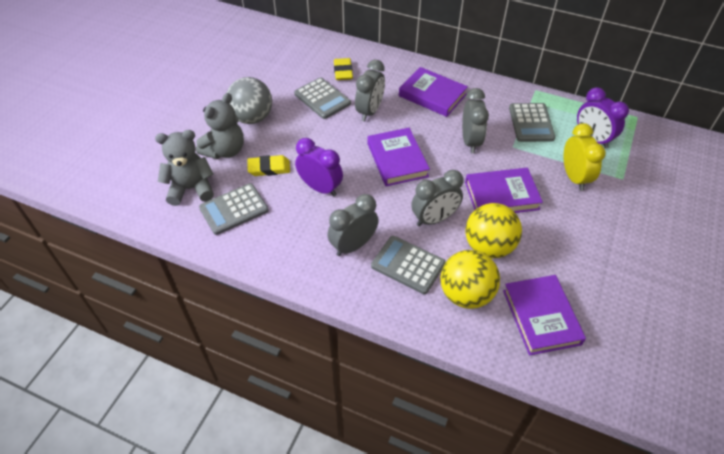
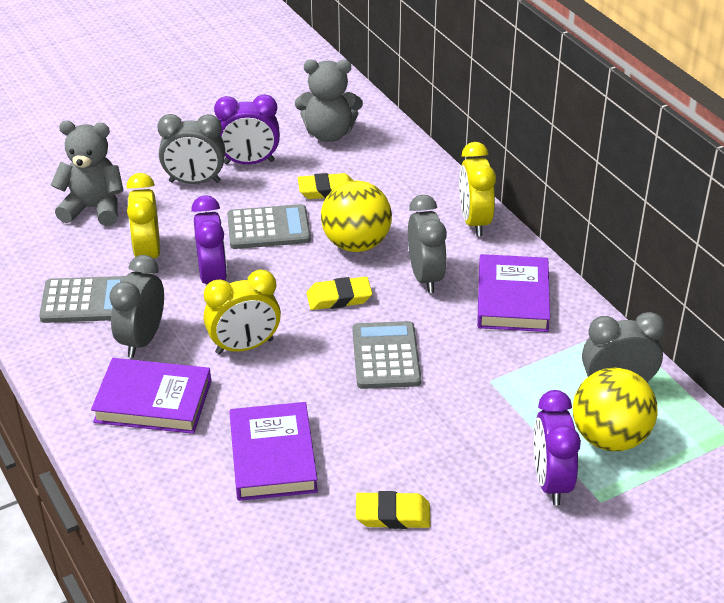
grey ball: 1 -> 0
grey calculator: 4 -> 3
purple book: 4 -> 3
purple clock: 2 -> 3
yellow clock: 1 -> 3
yellow eraser: 2 -> 3

